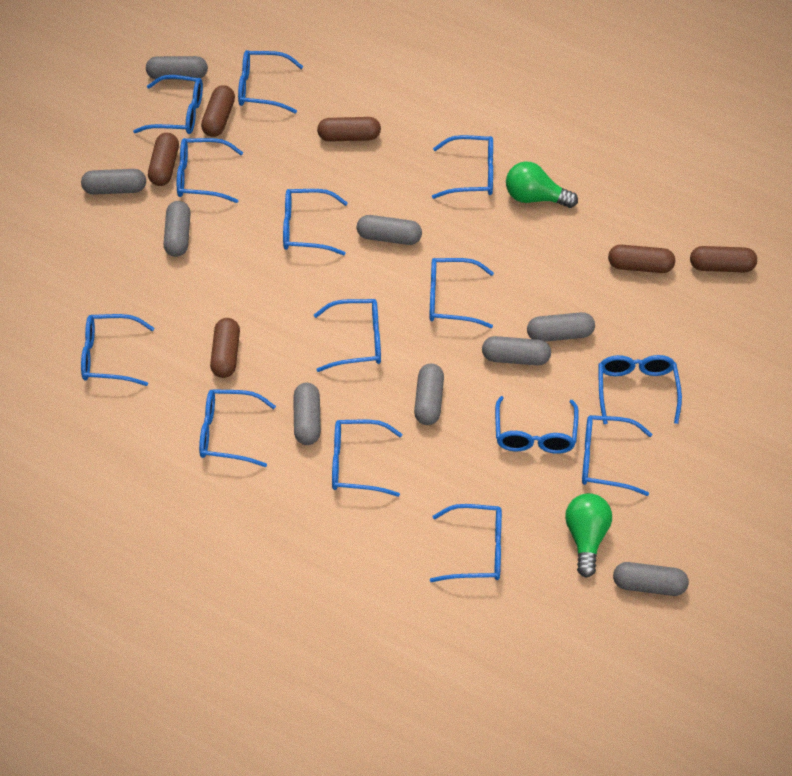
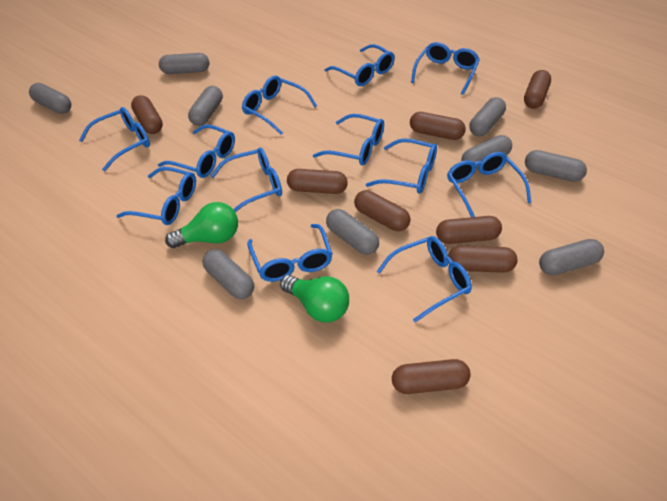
blue glasses: 14 -> 12
brown capsule: 6 -> 8

